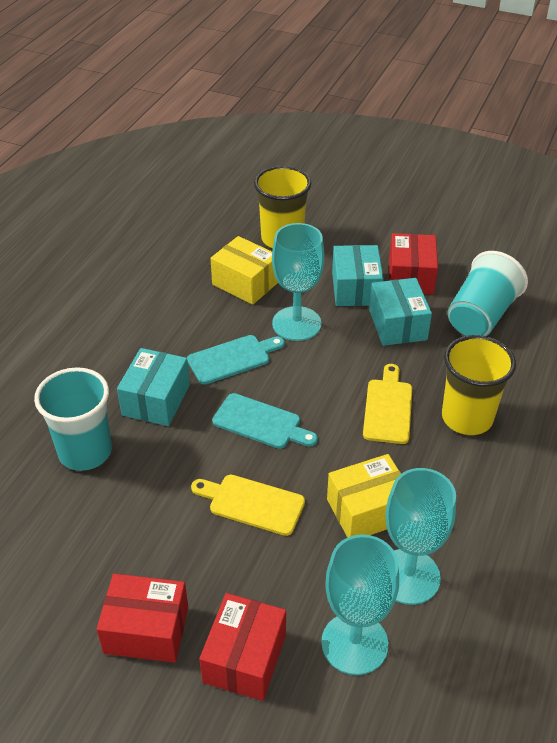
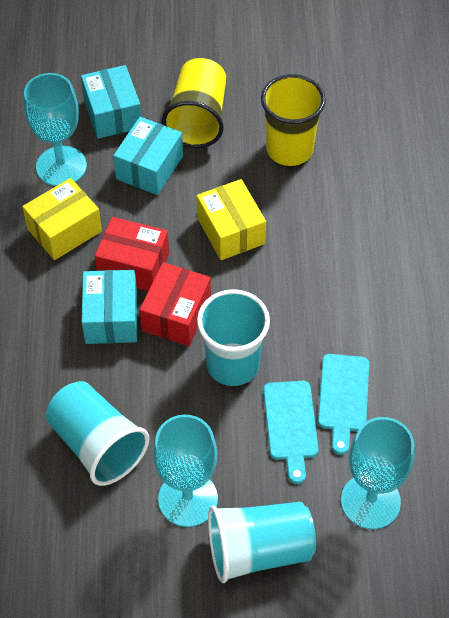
red box: 3 -> 2
turquoise cup: 2 -> 3
yellow cutting board: 2 -> 0

